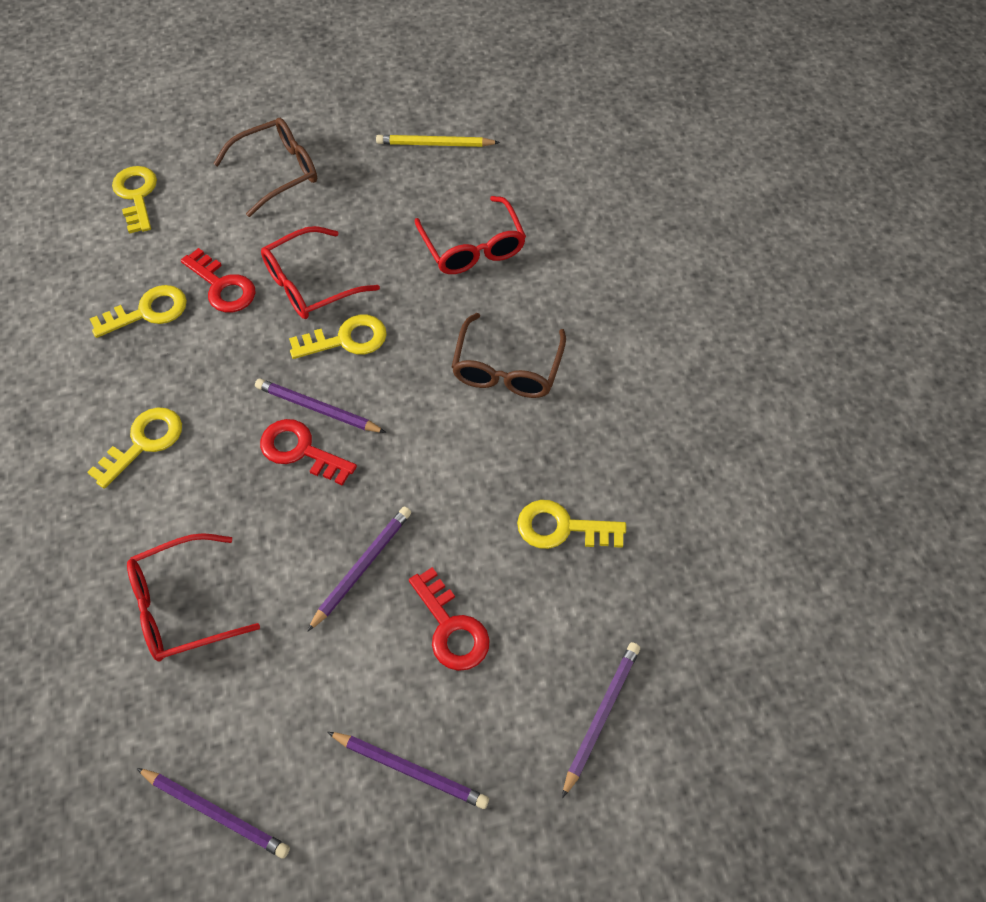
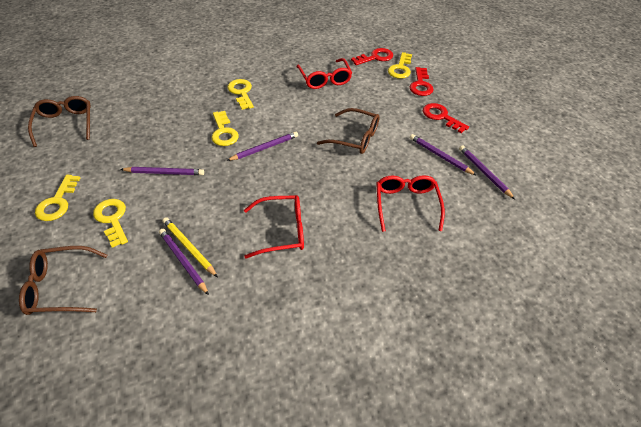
brown glasses: 2 -> 3

